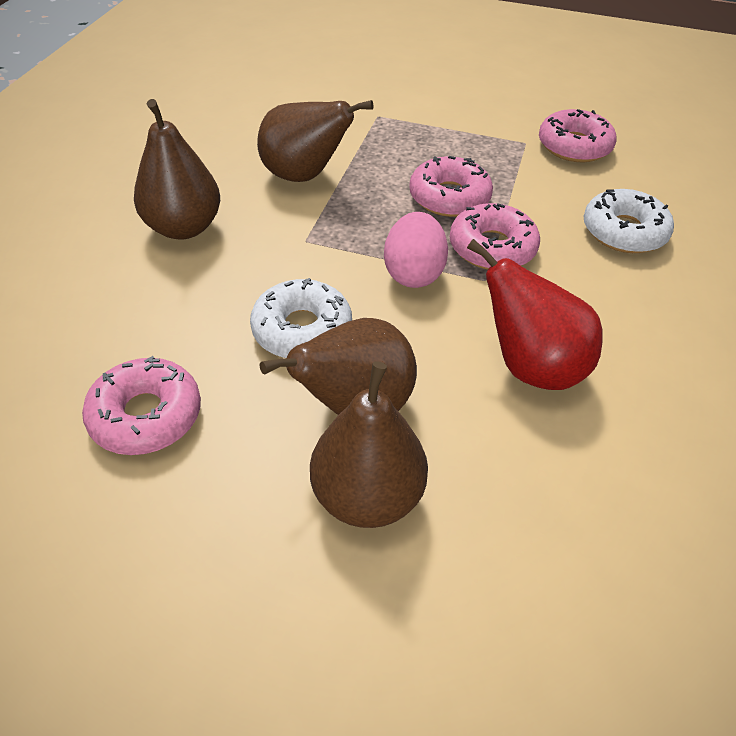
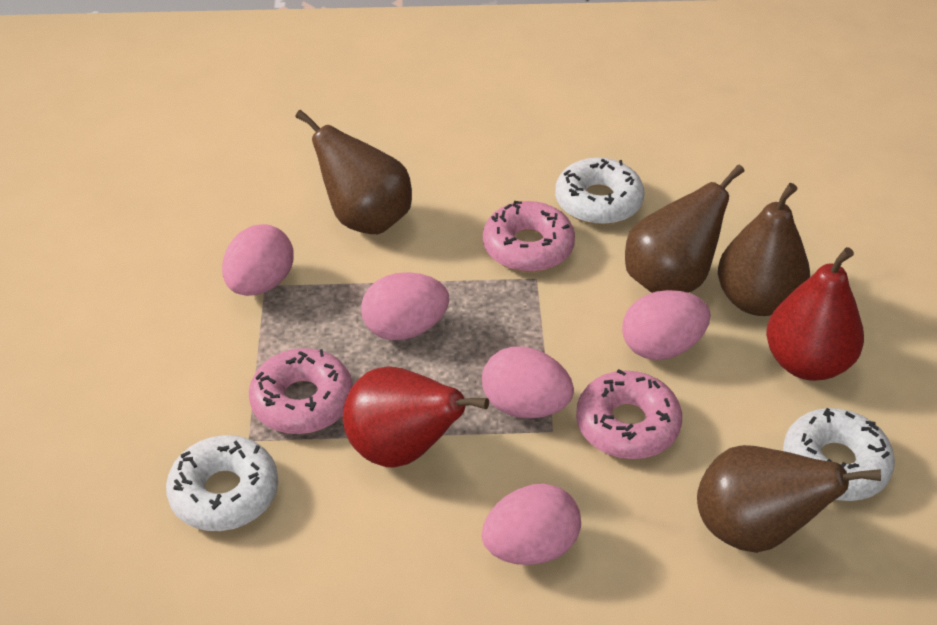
pink donut: 4 -> 3
pink egg: 1 -> 5
red pear: 1 -> 2
white donut: 2 -> 3

